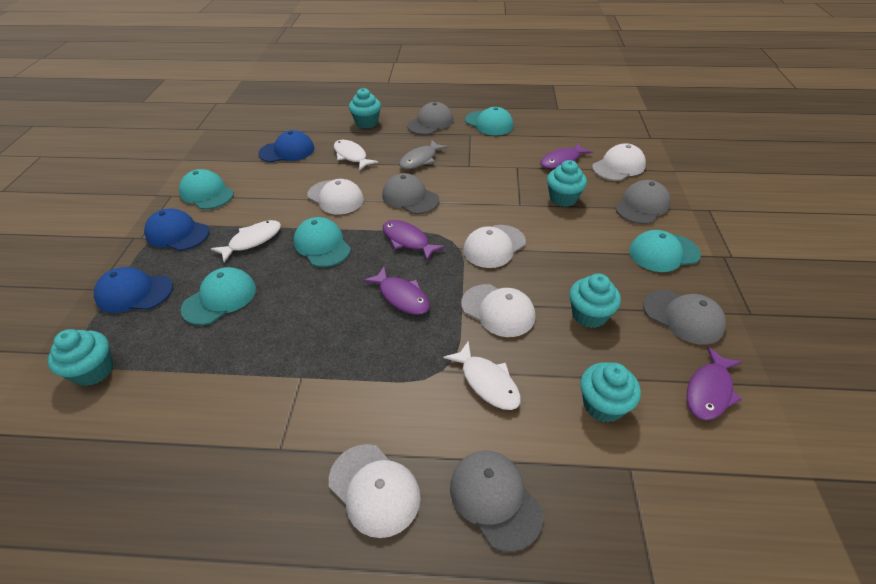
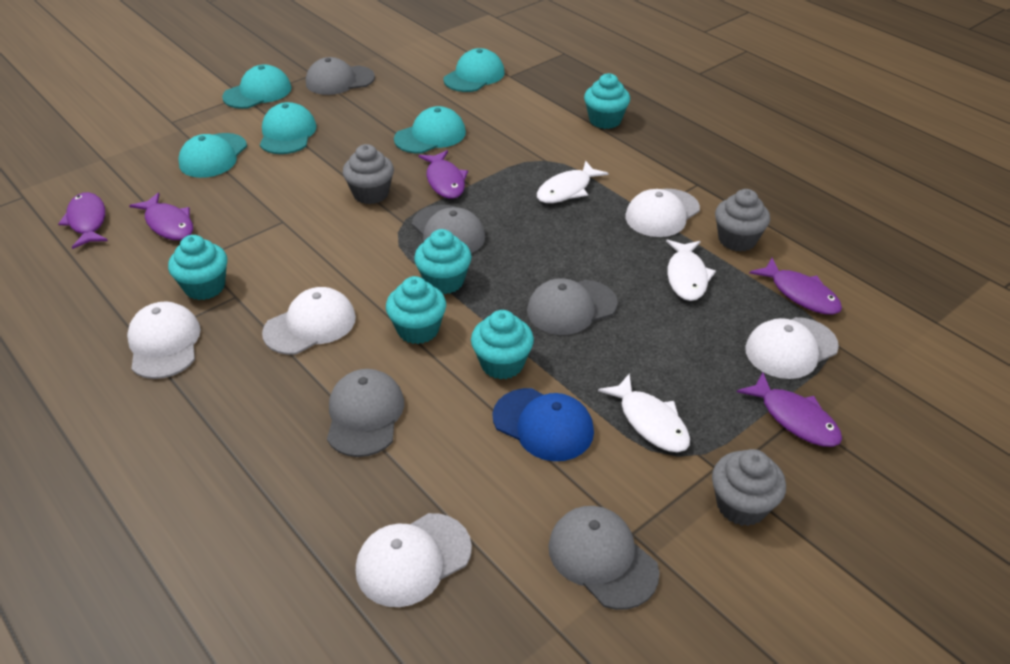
blue cap: 3 -> 1
grey cupcake: 0 -> 3
grey fish: 1 -> 0
purple fish: 4 -> 5

